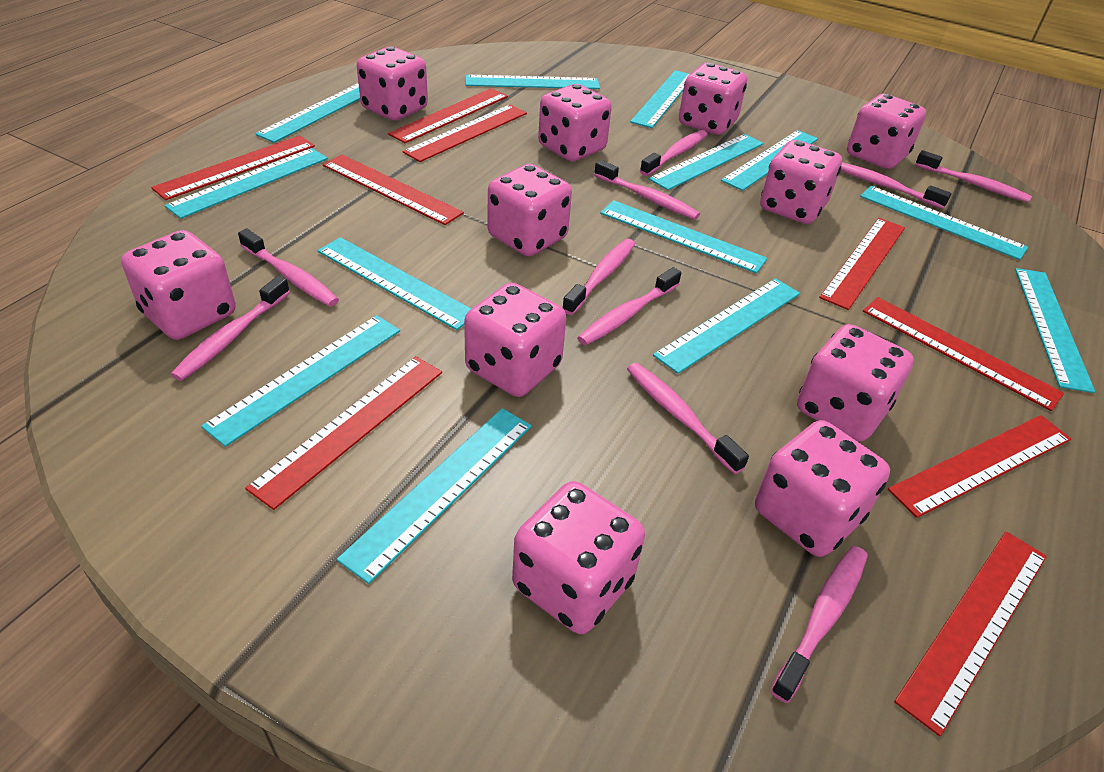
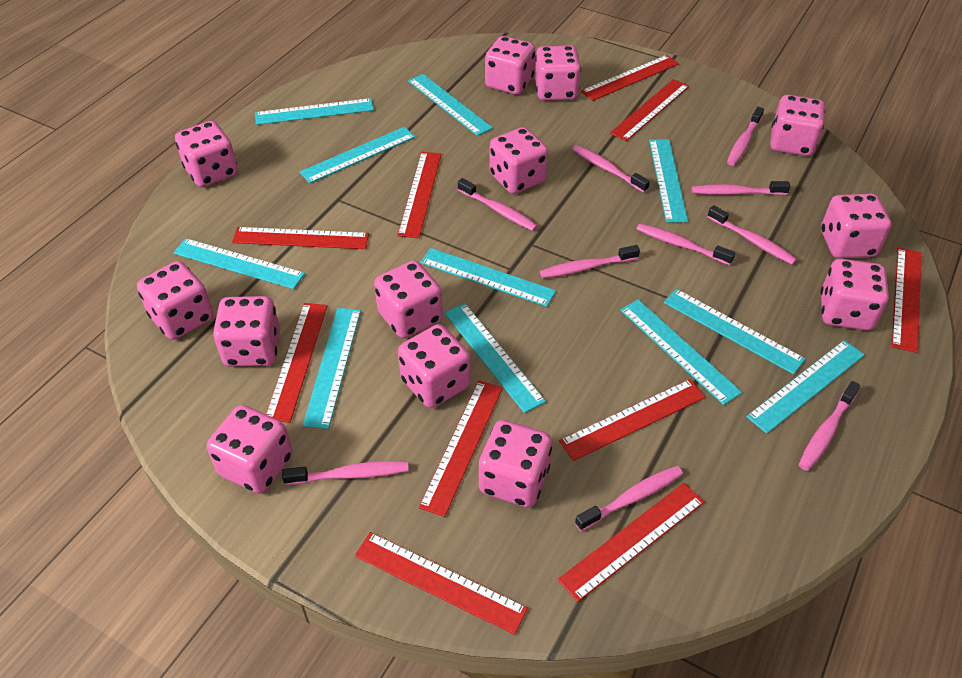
pink dice: 11 -> 13
red ruler: 9 -> 10
turquoise ruler: 13 -> 11

